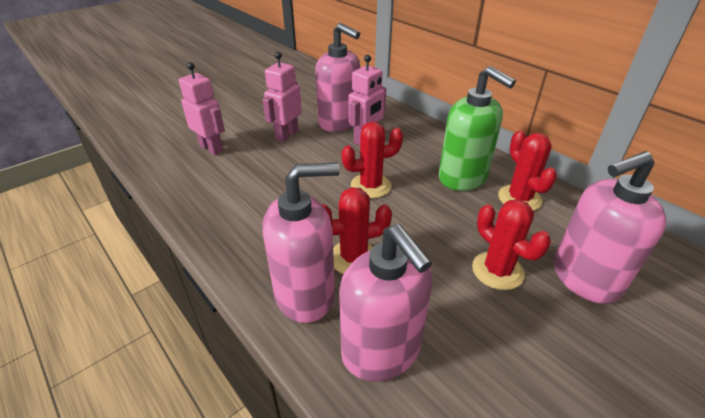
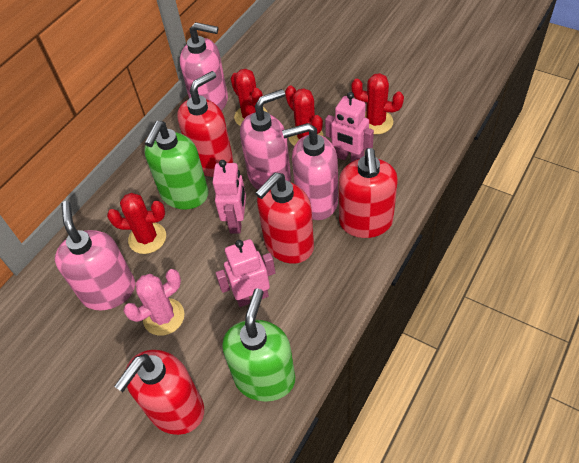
green soap dispenser: 1 -> 2
pink cactus: 0 -> 1
red soap dispenser: 0 -> 4

